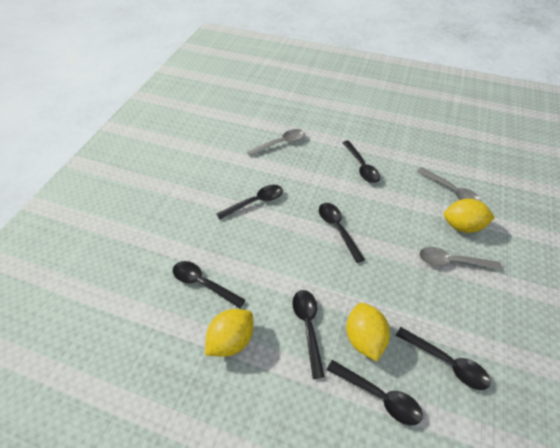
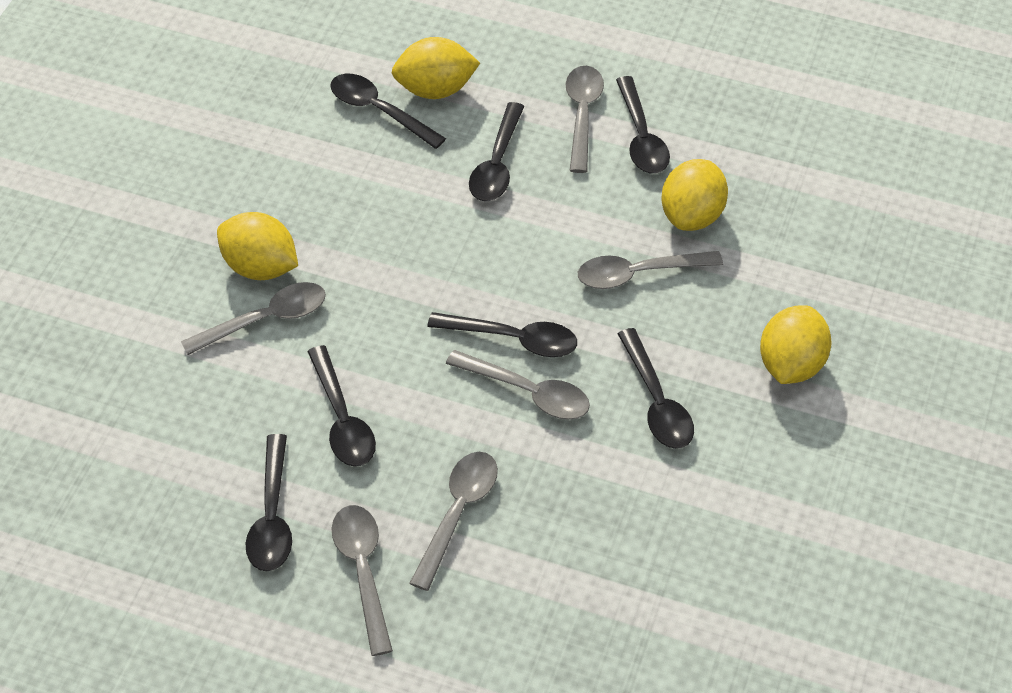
grey spoon: 3 -> 6
yellow lemon: 3 -> 4

